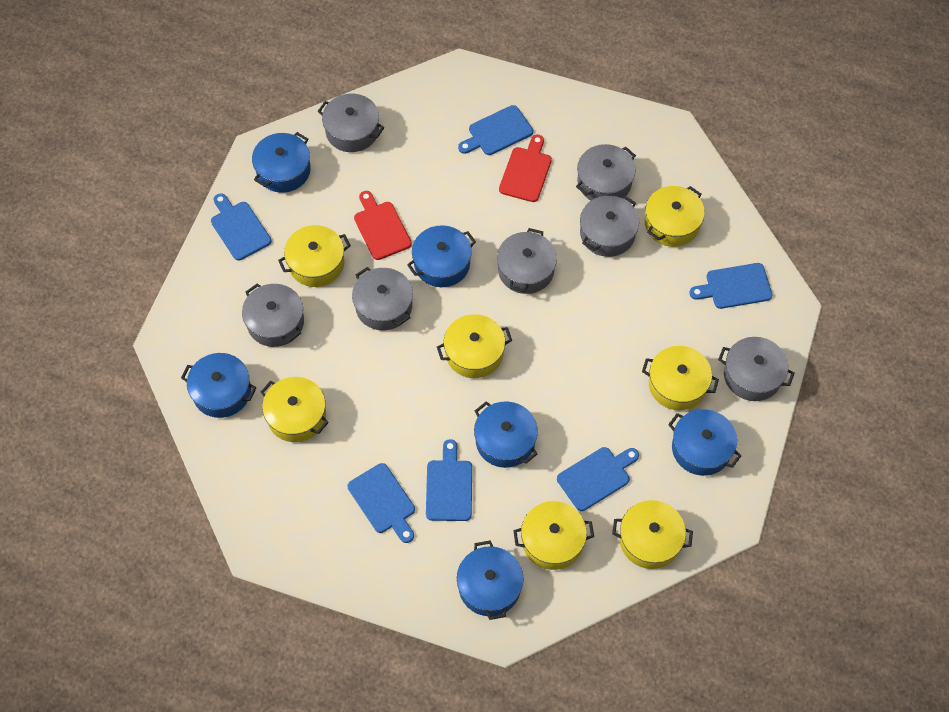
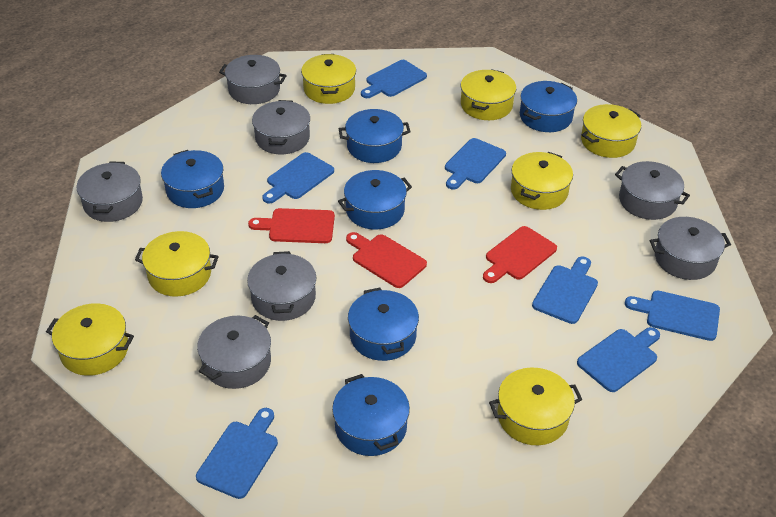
blue cutting board: 6 -> 7
red cutting board: 2 -> 3

